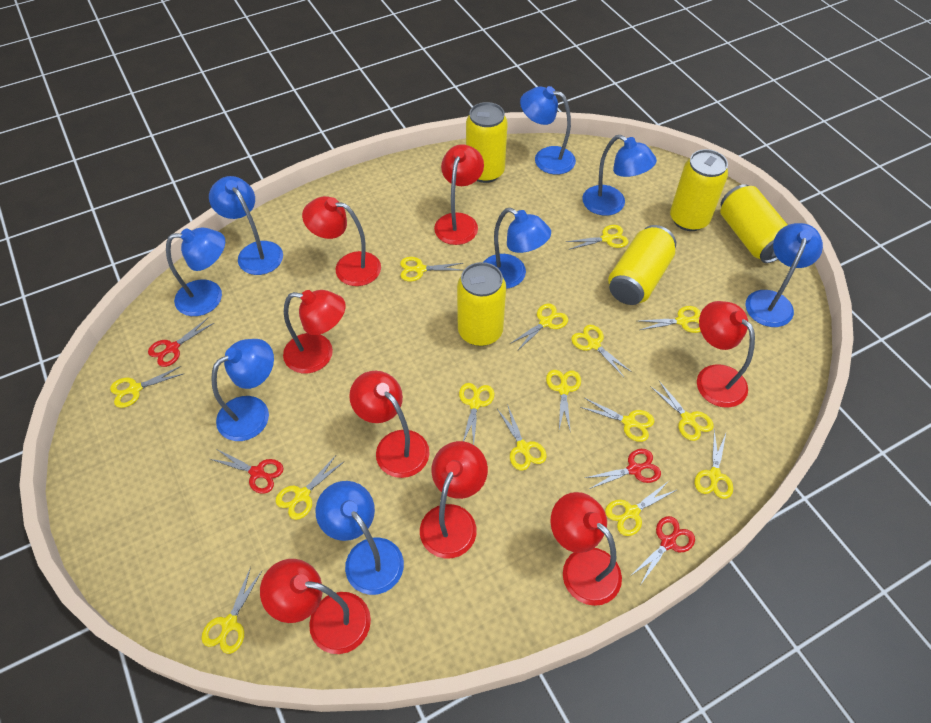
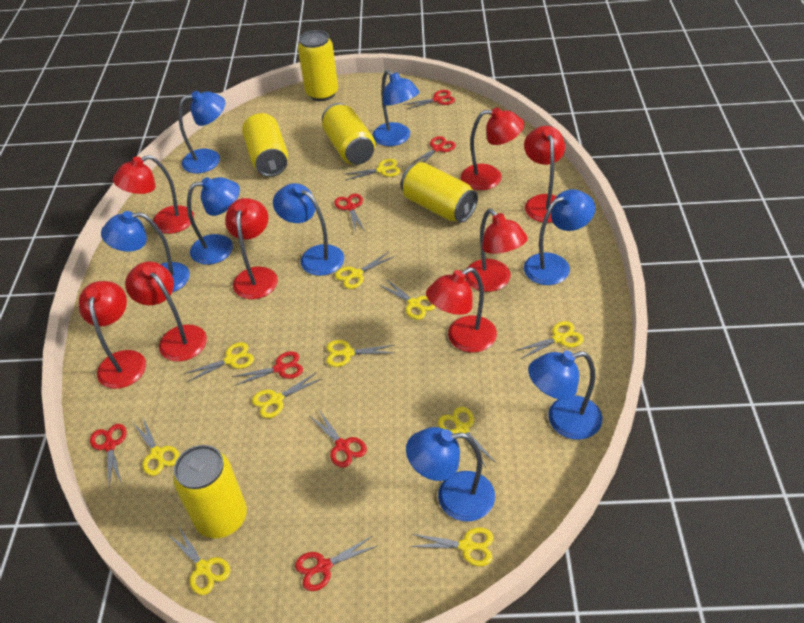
red scissors: 4 -> 7
yellow scissors: 15 -> 11

